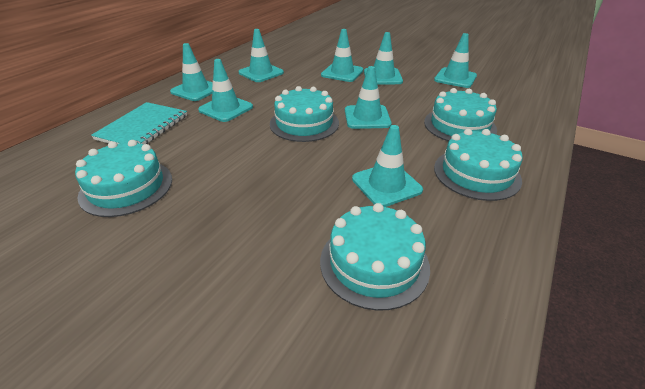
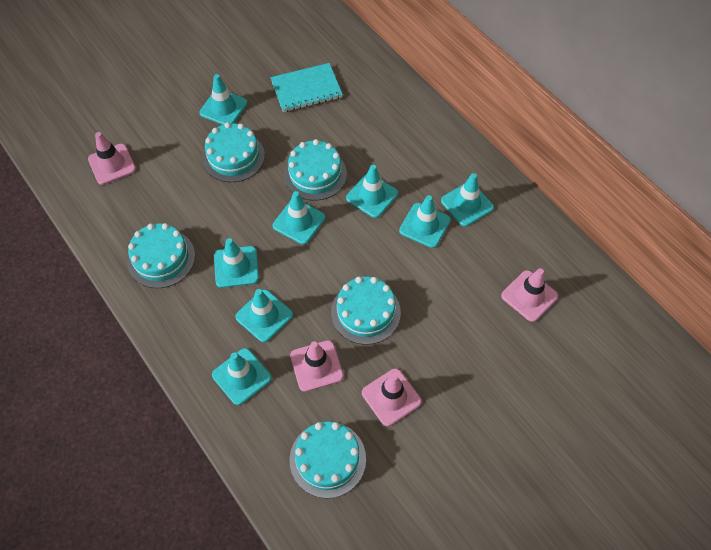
pink traffic cone: 0 -> 4

